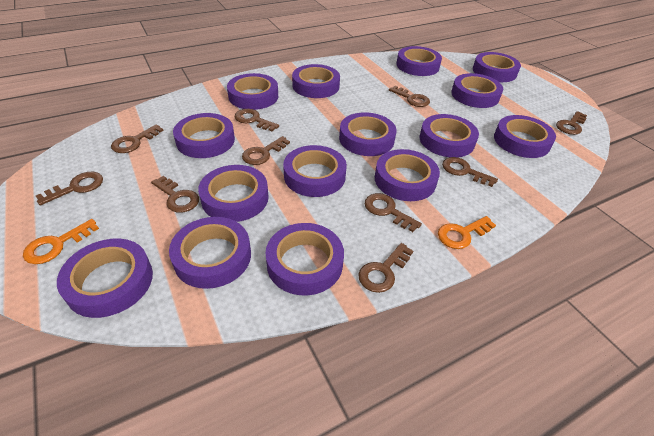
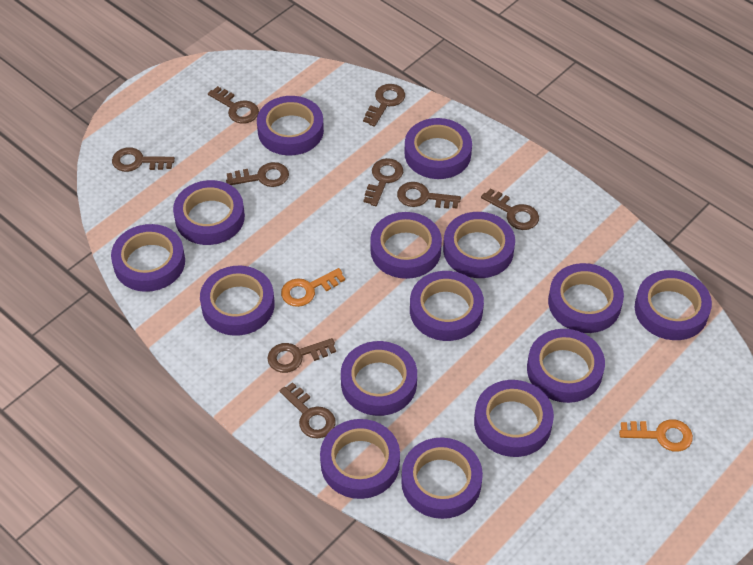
brown key: 10 -> 9

